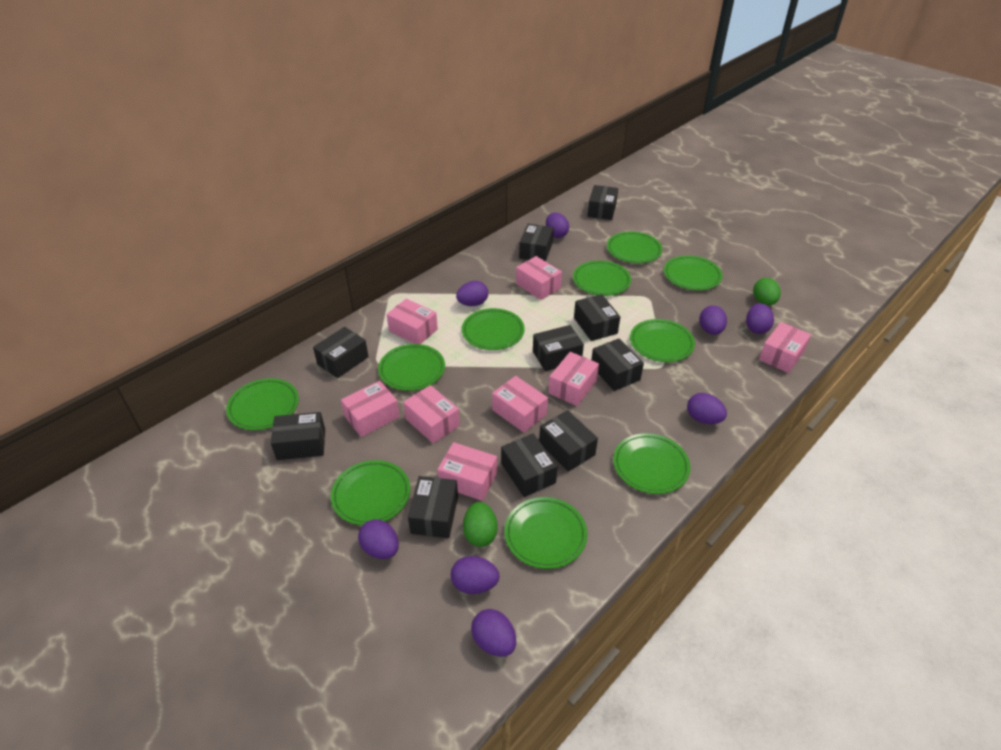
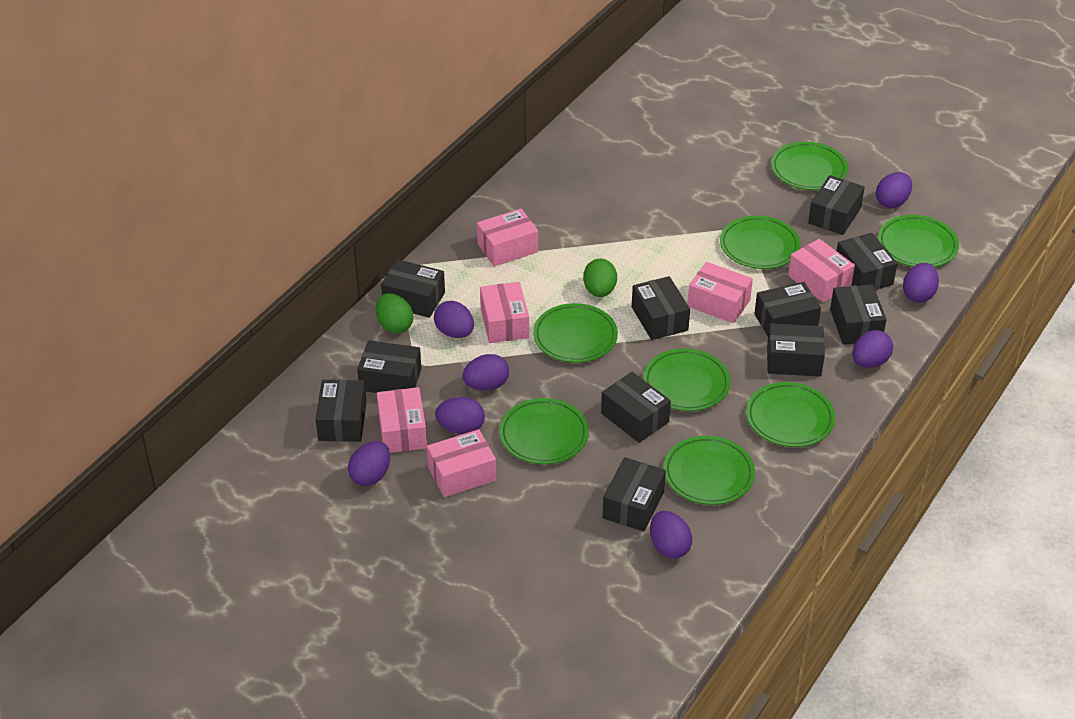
black box: 10 -> 11
green plate: 10 -> 8
pink box: 8 -> 6

